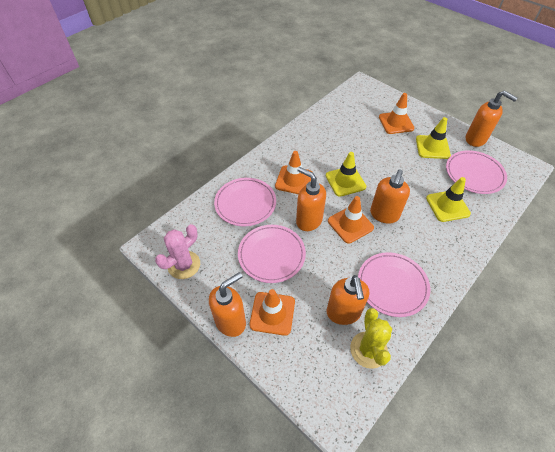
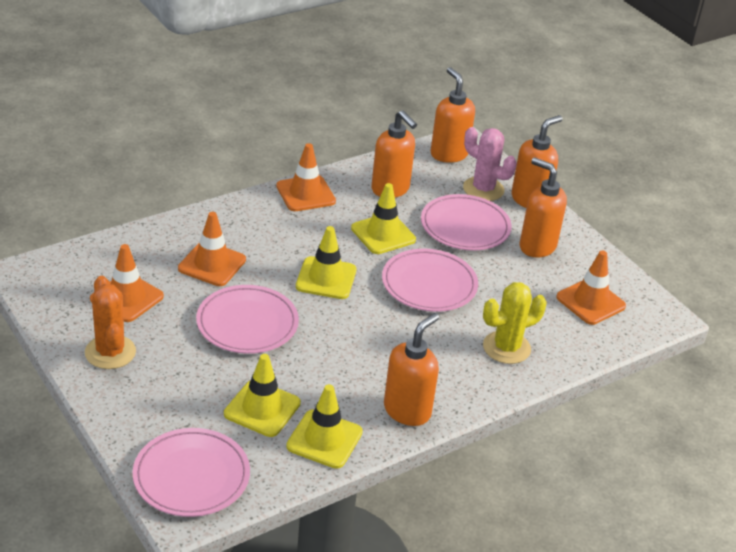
orange cactus: 0 -> 1
yellow traffic cone: 3 -> 4

